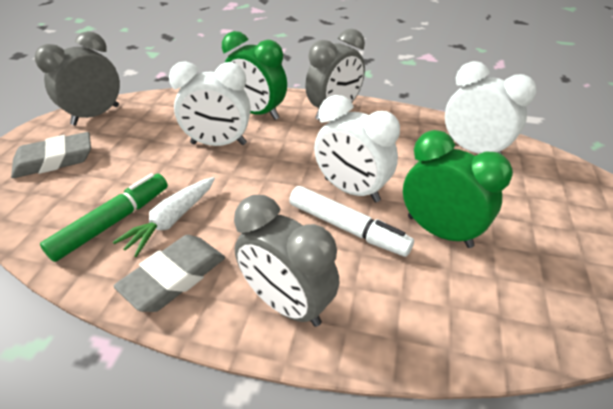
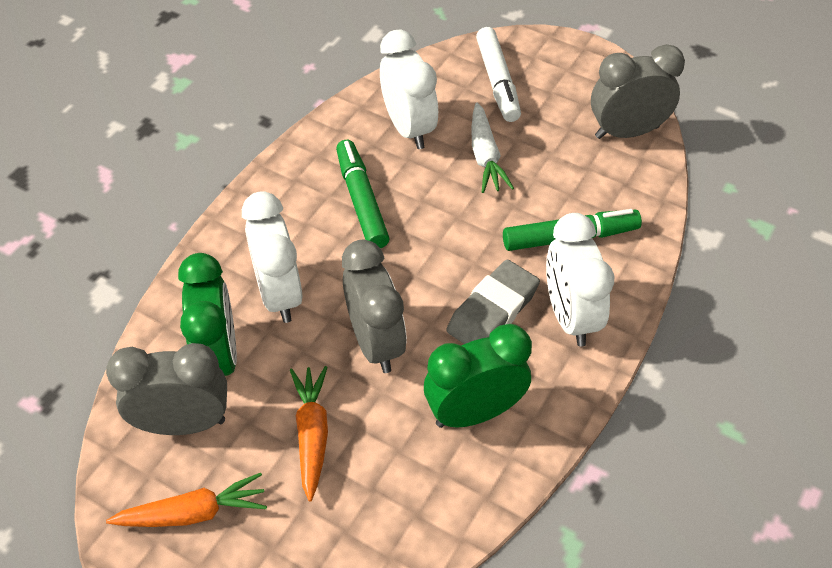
green marker: 1 -> 2
grey eraser: 2 -> 1
orange carrot: 0 -> 2

